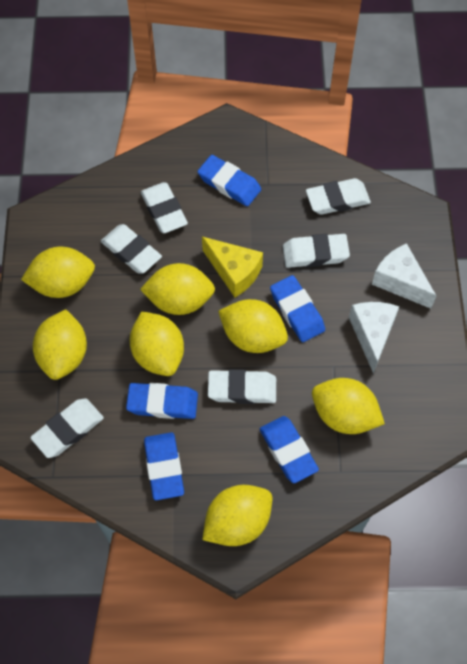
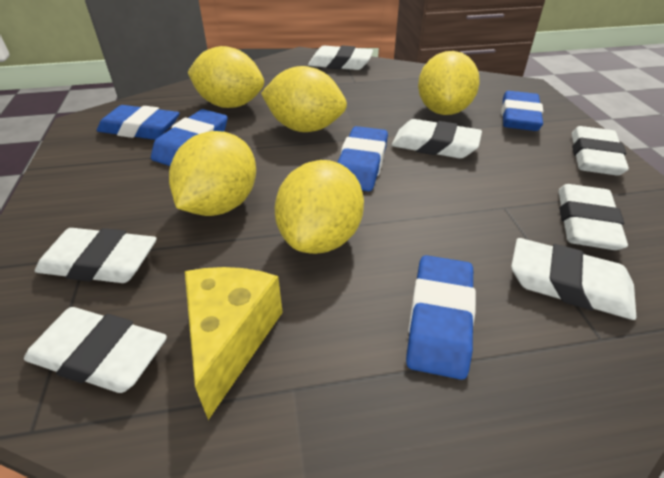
white cheese: 2 -> 0
white eraser: 6 -> 7
yellow lemon: 7 -> 5

